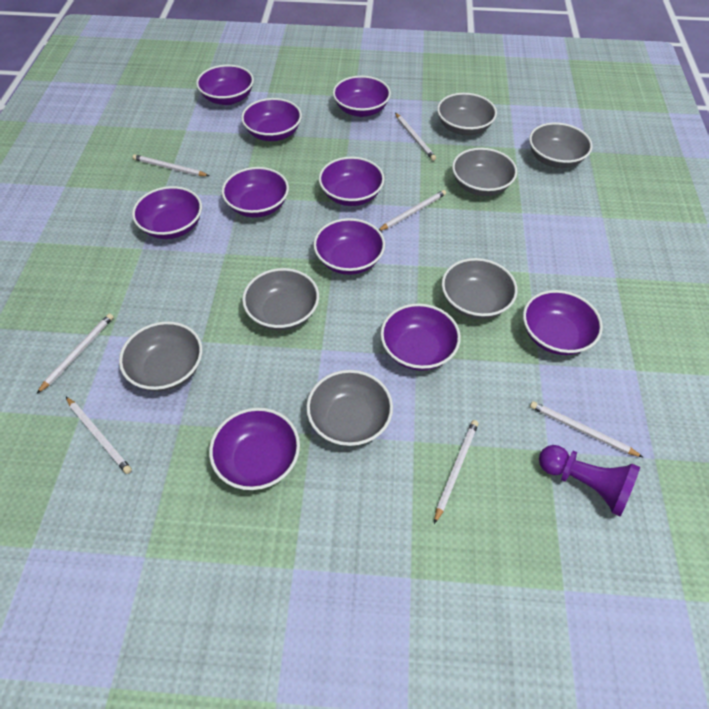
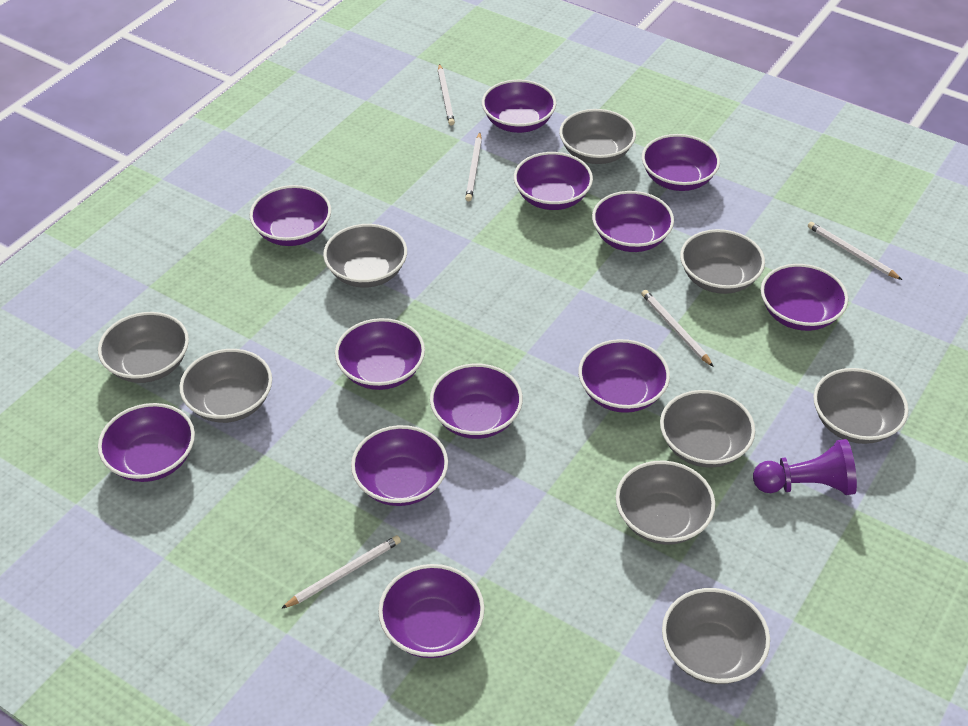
grey bowl: 7 -> 9
purple bowl: 10 -> 12
white pencil: 7 -> 5

